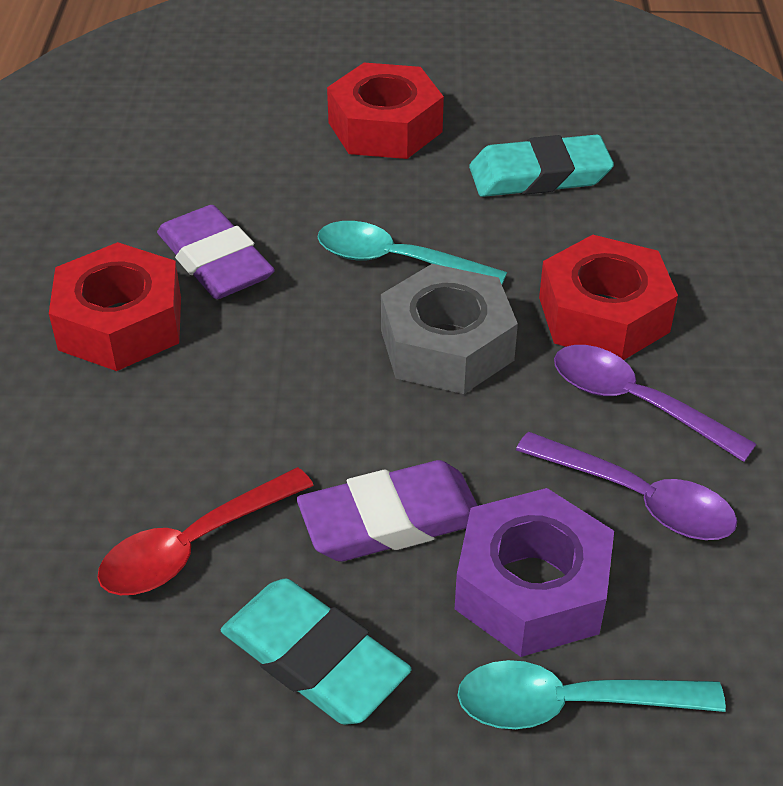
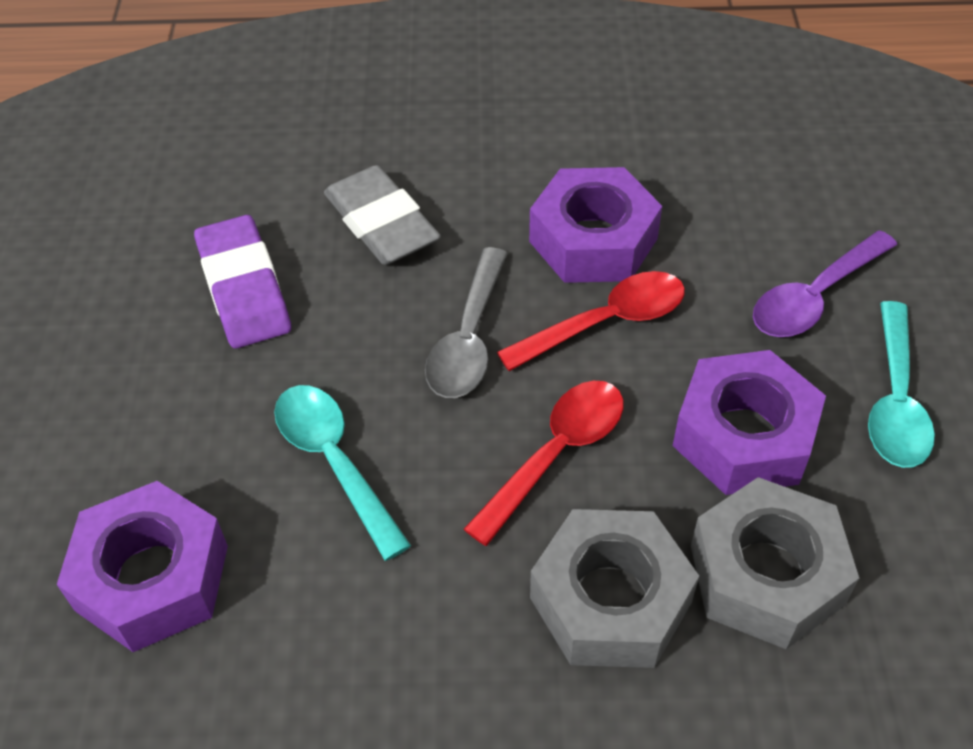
grey eraser: 0 -> 1
grey nut: 1 -> 2
grey spoon: 0 -> 1
purple eraser: 2 -> 1
purple nut: 1 -> 3
purple spoon: 2 -> 1
red nut: 3 -> 0
red spoon: 1 -> 2
turquoise eraser: 2 -> 0

